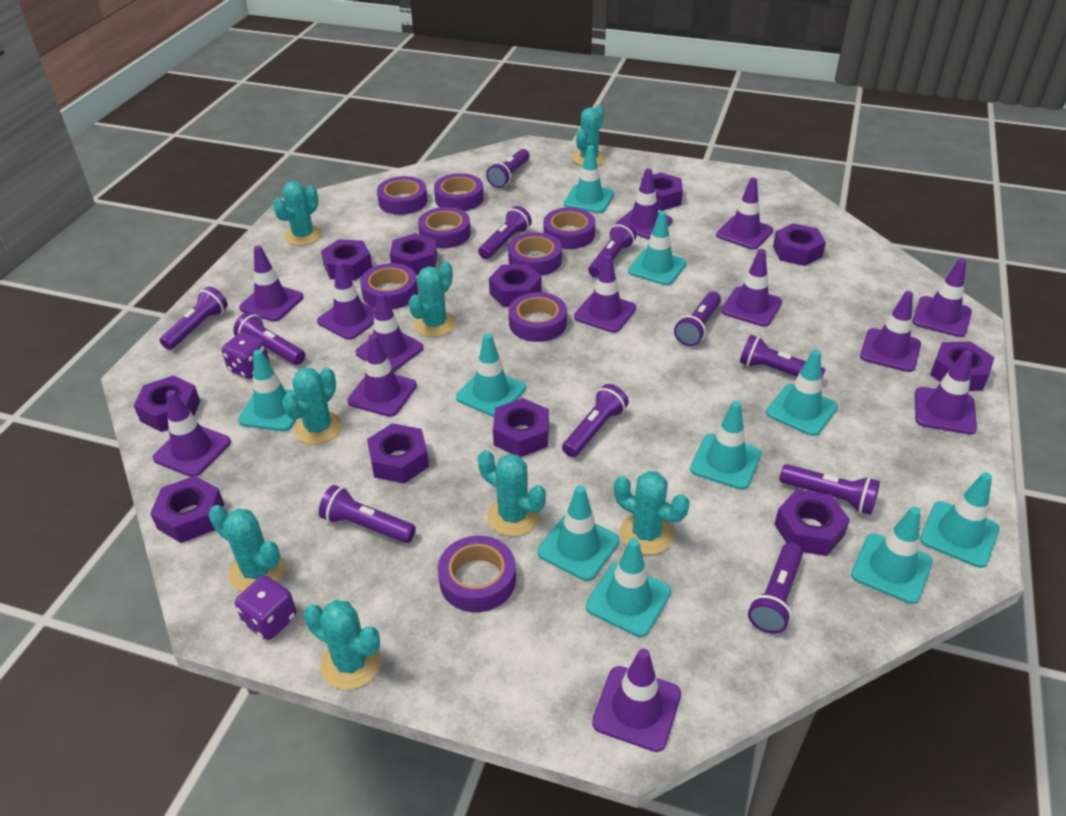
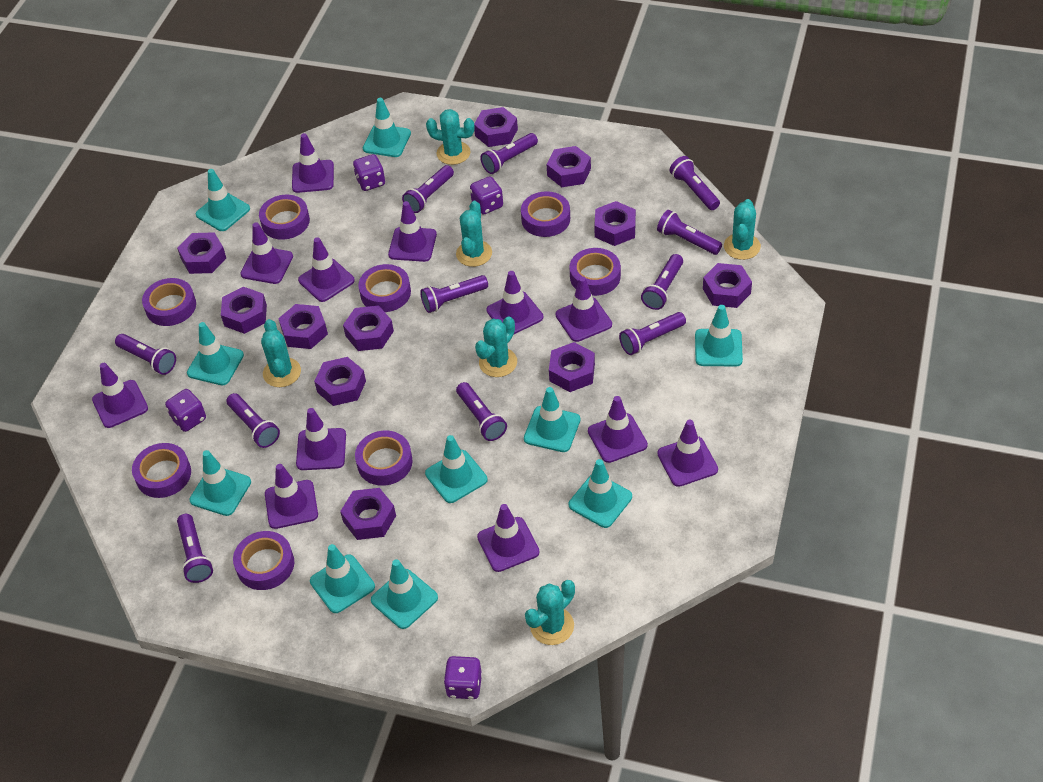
purple dice: 2 -> 4
purple traffic cone: 13 -> 12
turquoise cactus: 8 -> 6

